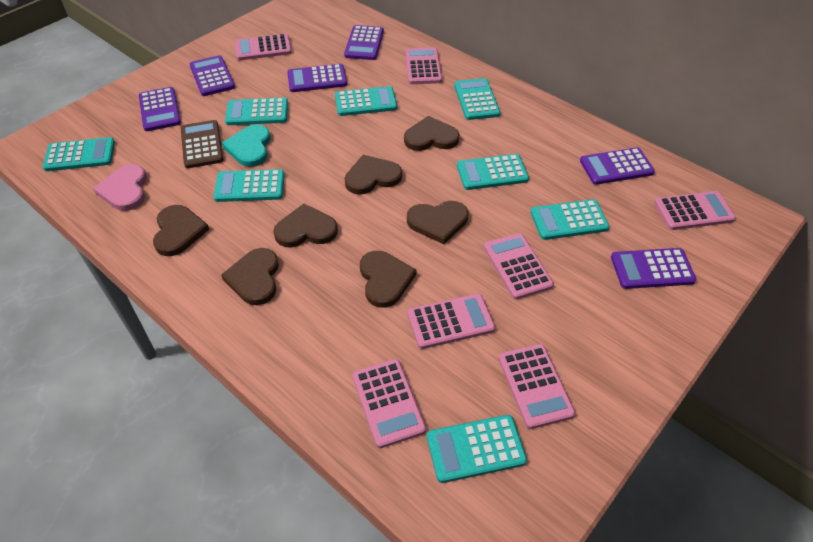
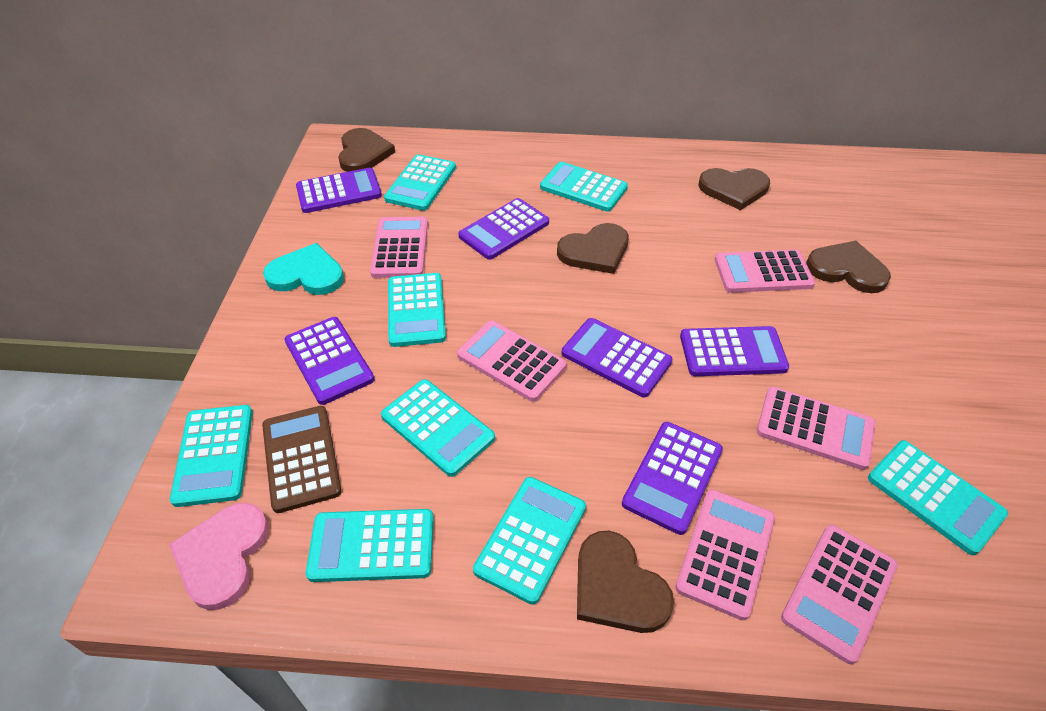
brown heart: 7 -> 5
pink calculator: 7 -> 6

